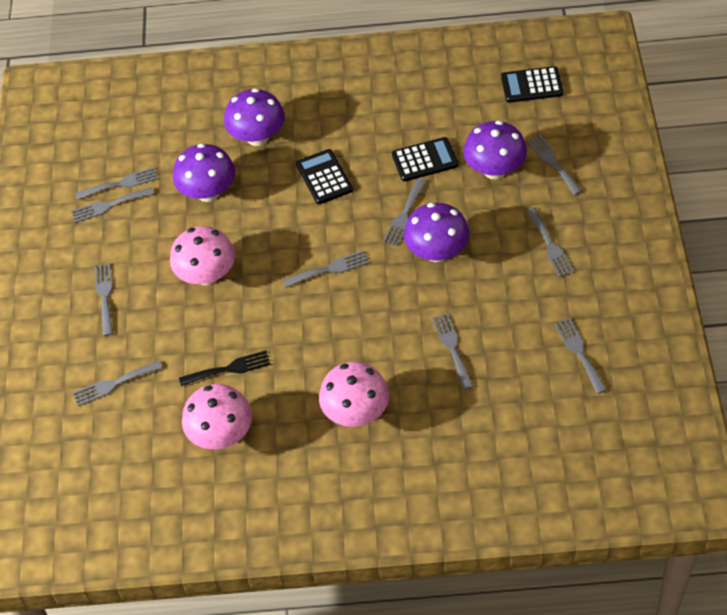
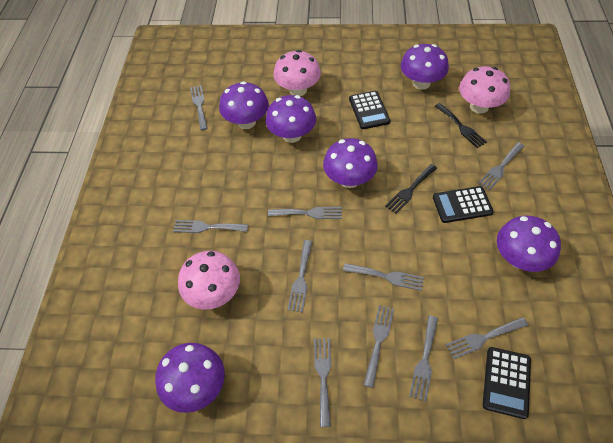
black fork: 1 -> 2
purple mushroom: 4 -> 6

